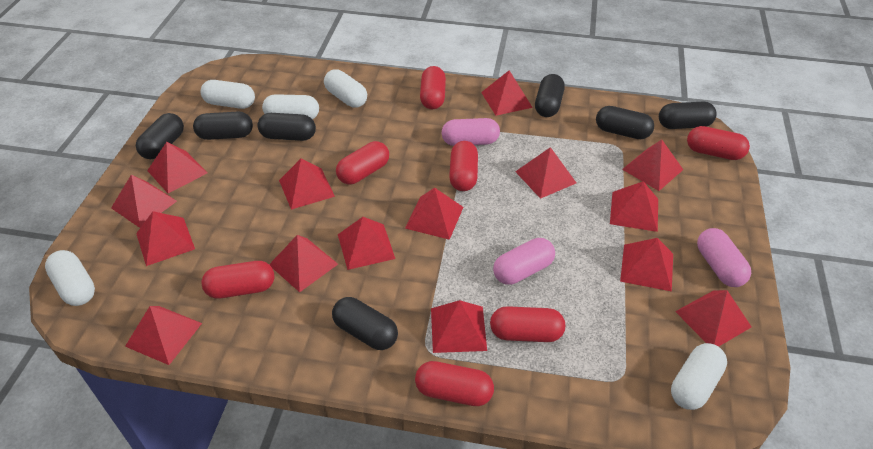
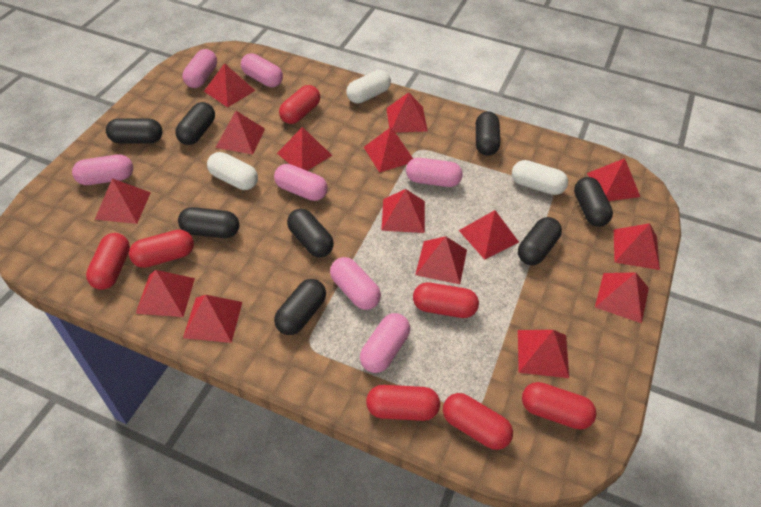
black capsule: 7 -> 8
pink capsule: 3 -> 7
white capsule: 5 -> 3

